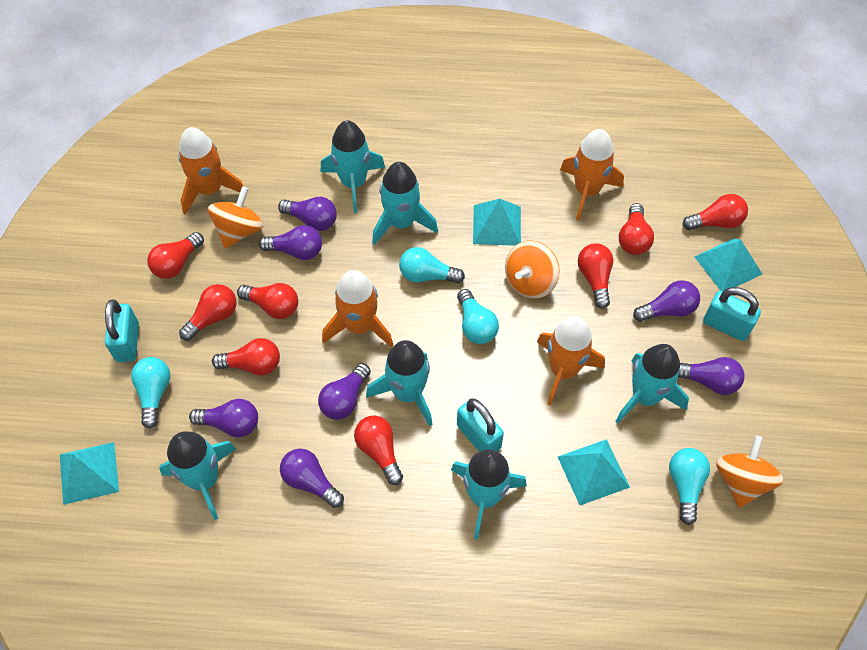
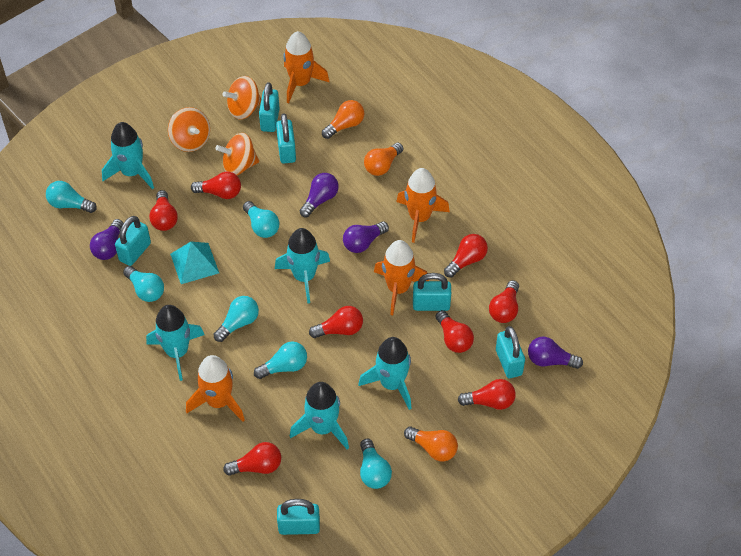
orange light bulb: 0 -> 3
purple light bulb: 7 -> 4
turquoise light bulb: 4 -> 6
turquoise padlock: 3 -> 6
turquoise pyramid: 4 -> 1
turquoise rocket: 6 -> 5

